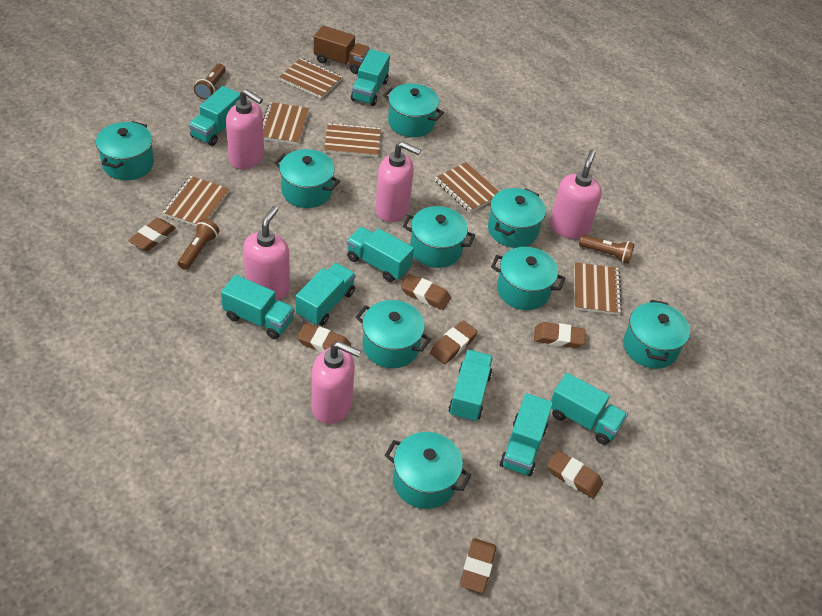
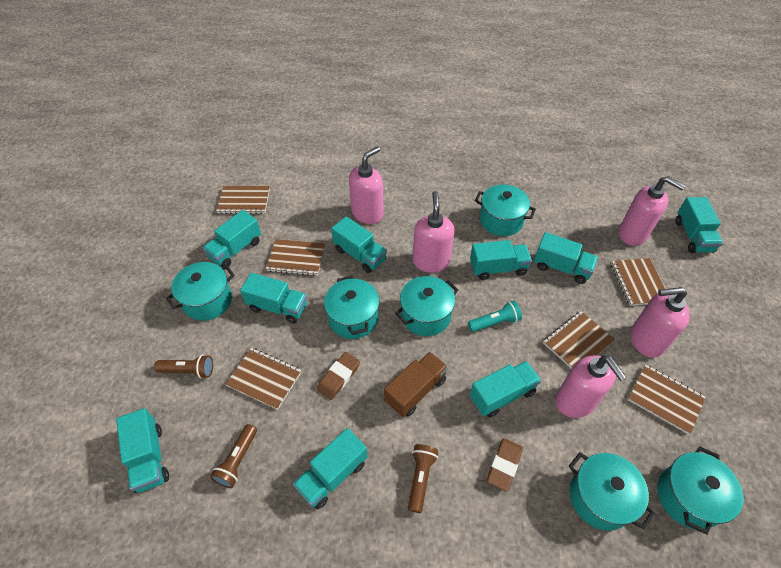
brown eraser: 7 -> 2
turquoise flashlight: 0 -> 1
turquoise pot: 9 -> 6
turquoise truck: 8 -> 9

